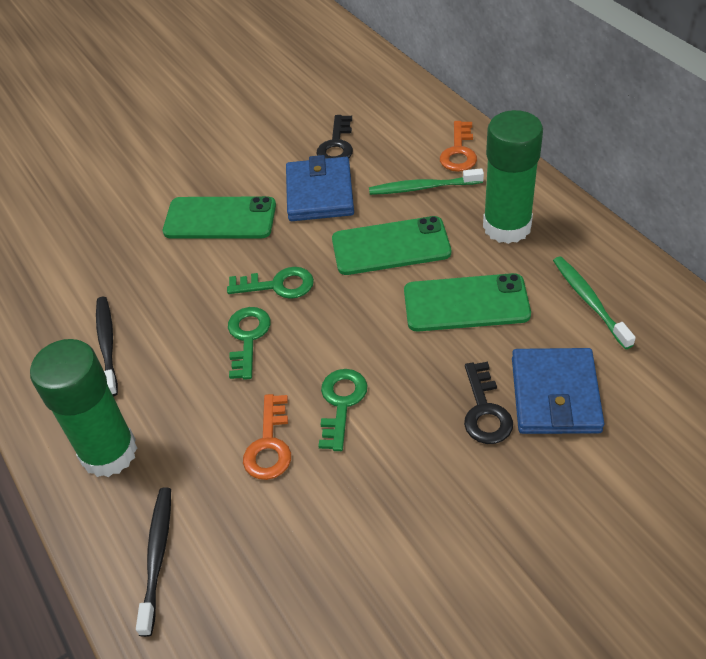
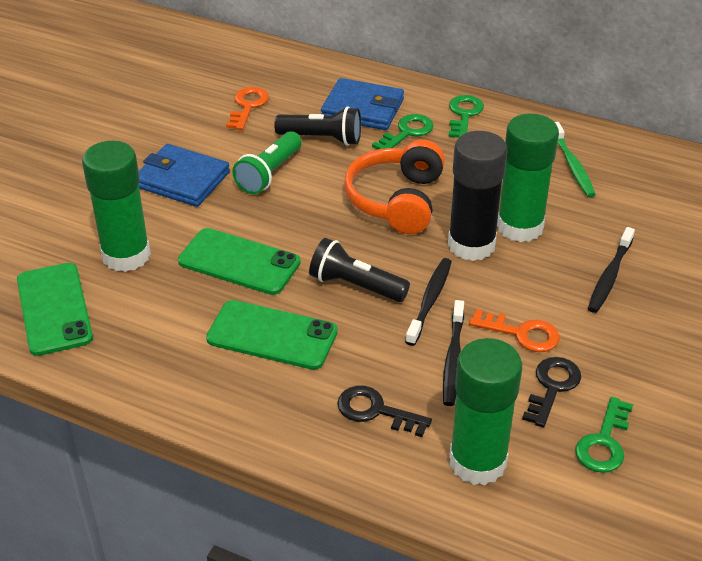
black flashlight: 0 -> 2
black glue stick: 0 -> 1
black toothbrush: 2 -> 3
green flashlight: 0 -> 1
green glue stick: 2 -> 3
green toothbrush: 2 -> 1
orange headphones: 0 -> 1

